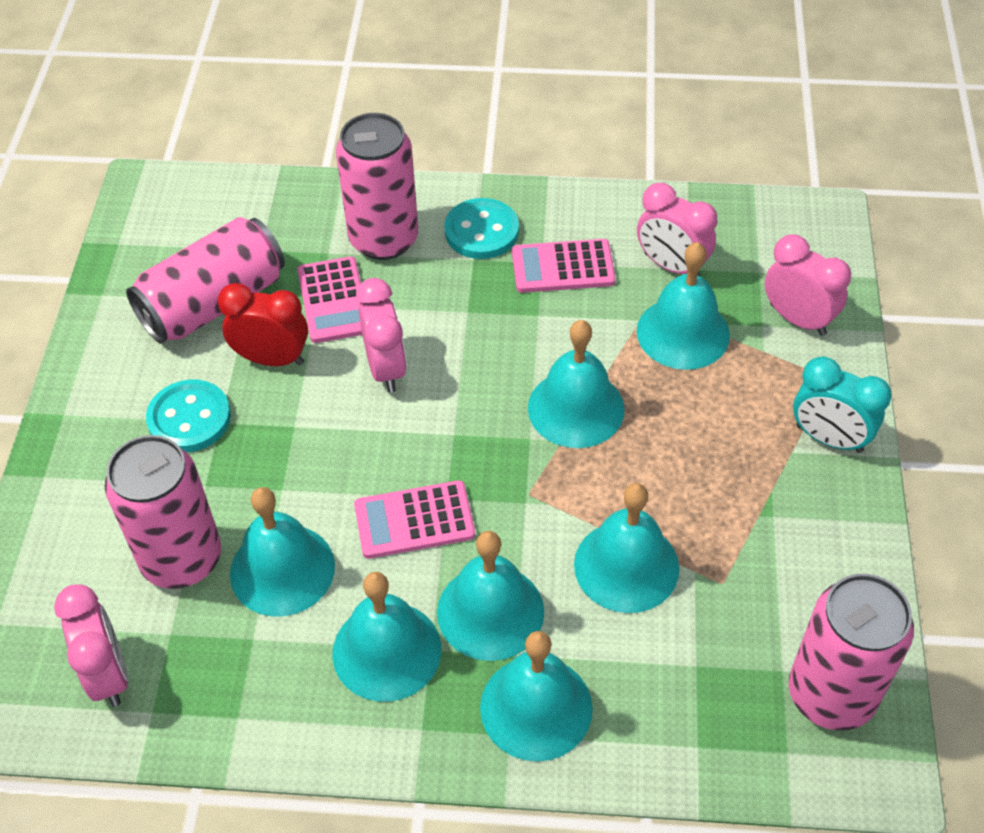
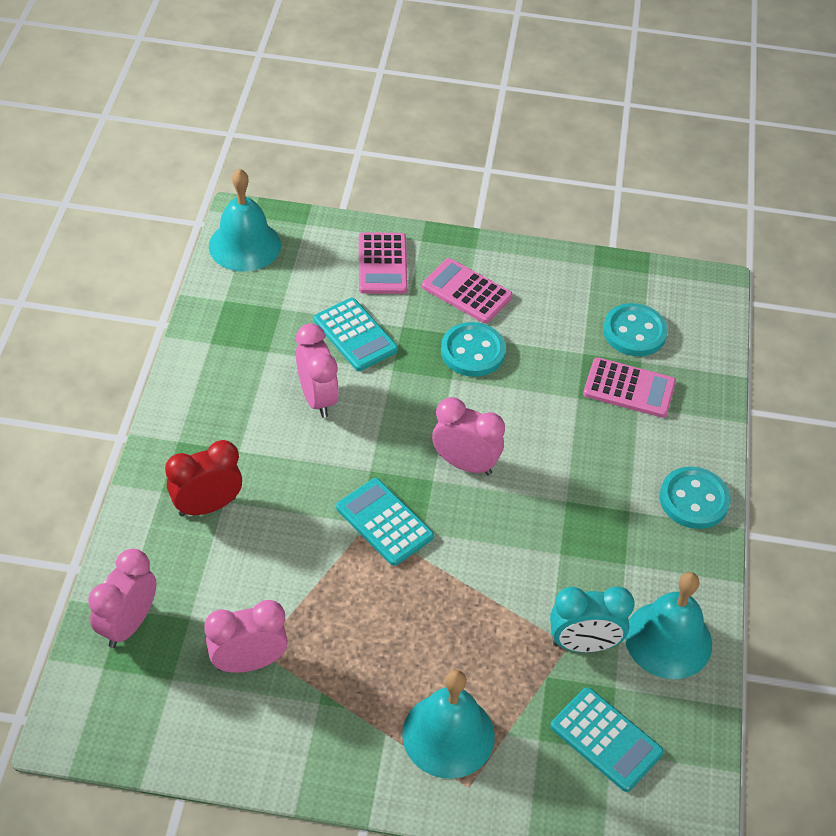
pink can: 4 -> 0
turquoise bell: 7 -> 3
turquoise button: 2 -> 3
turquoise calculator: 0 -> 3

